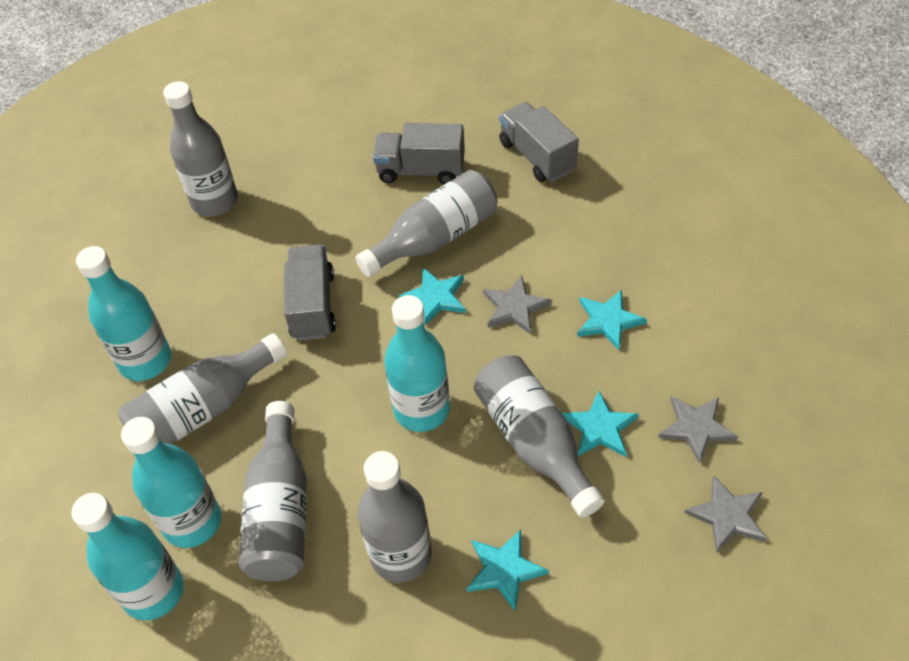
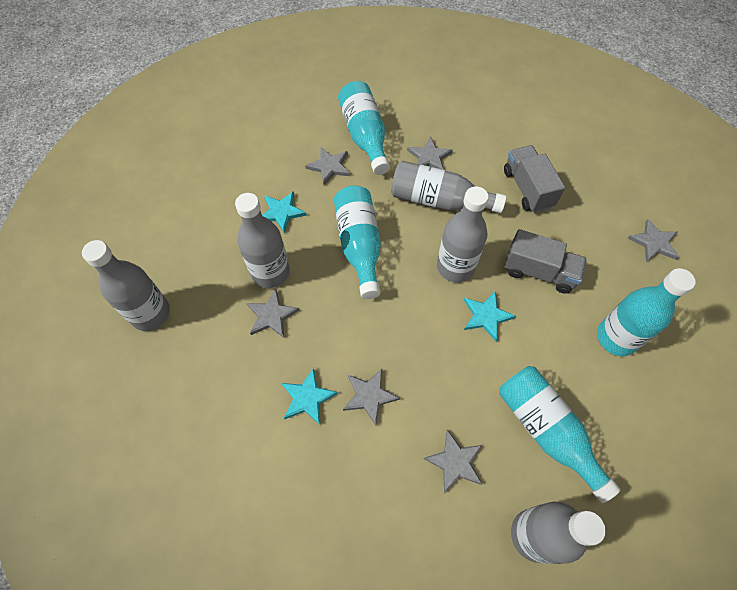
grey bottle: 6 -> 5
grey star: 3 -> 6
grey truck: 3 -> 2
turquoise star: 4 -> 3

